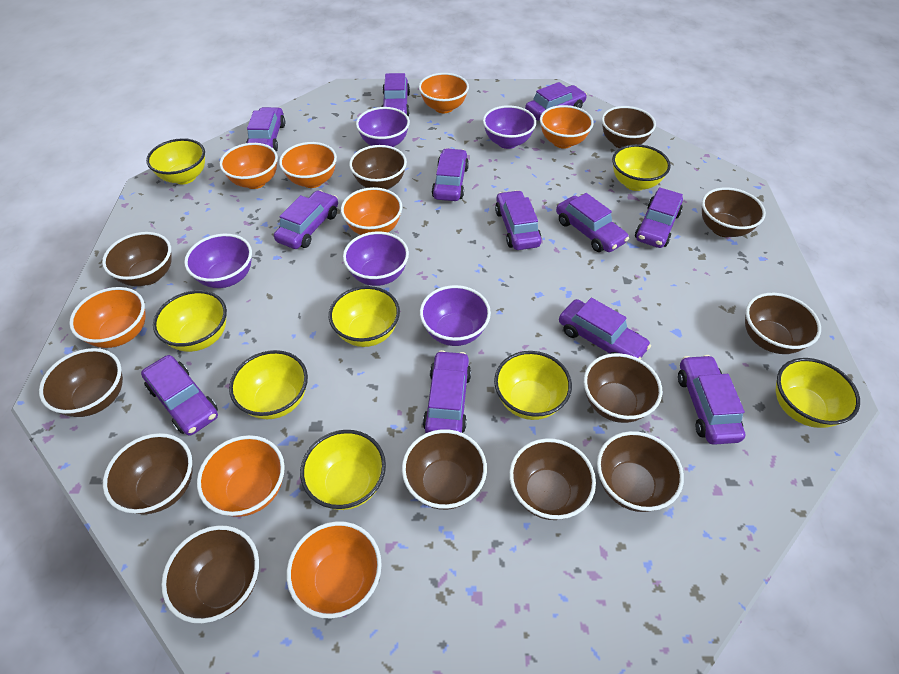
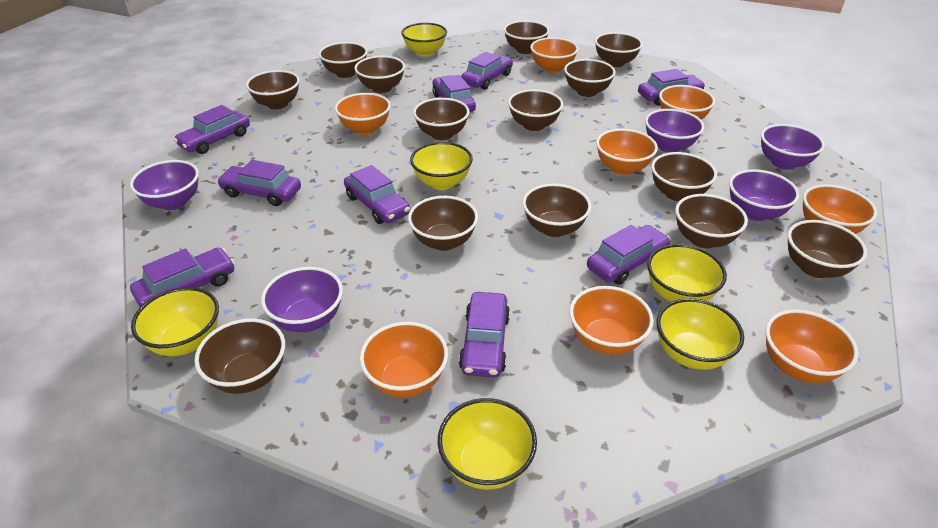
brown bowl: 12 -> 14
purple car: 12 -> 9
yellow bowl: 8 -> 6

